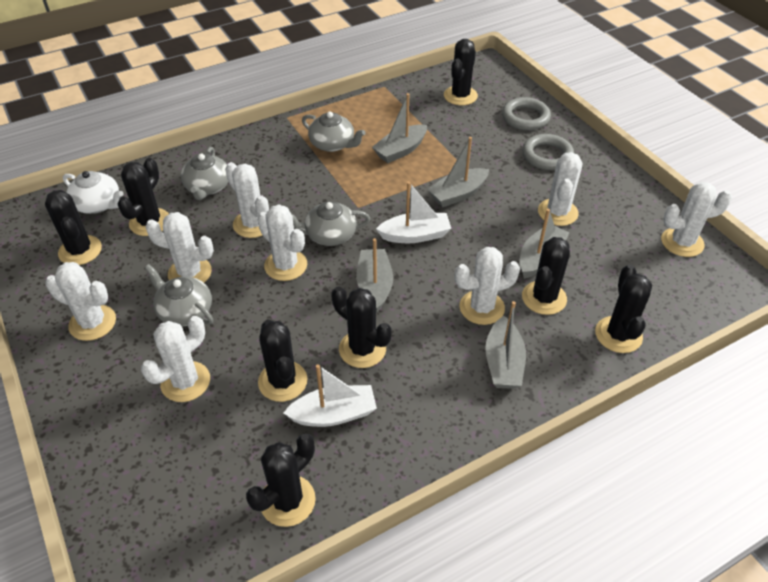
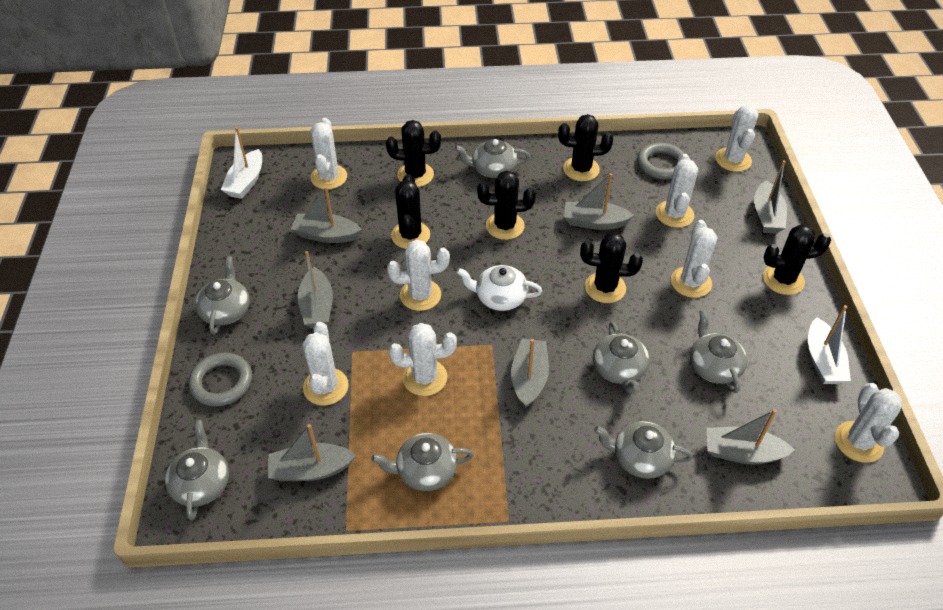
black cactus: 8 -> 6
grey boat: 5 -> 7
grey teapot: 4 -> 7

